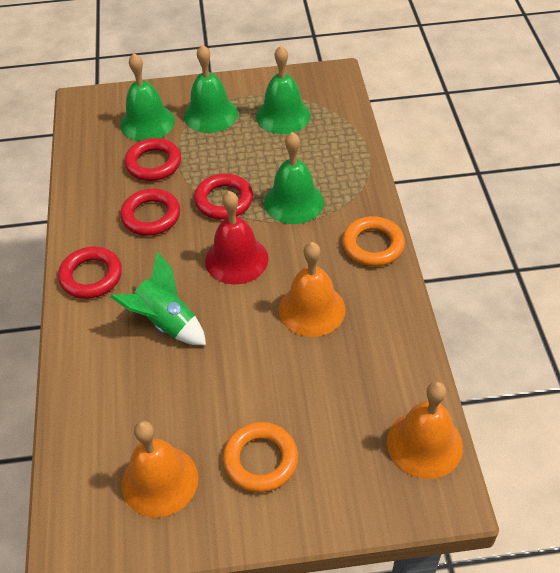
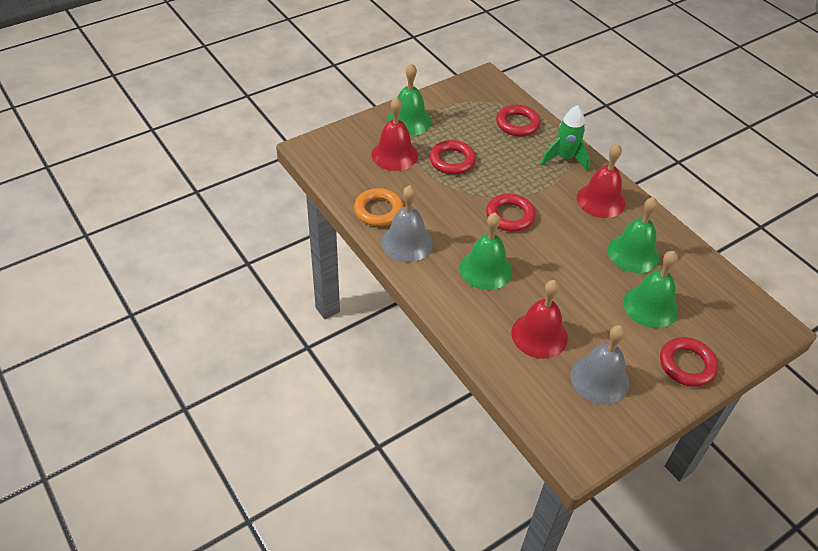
grey bell: 0 -> 2
orange bell: 3 -> 0
orange ring: 2 -> 1
red bell: 1 -> 3

